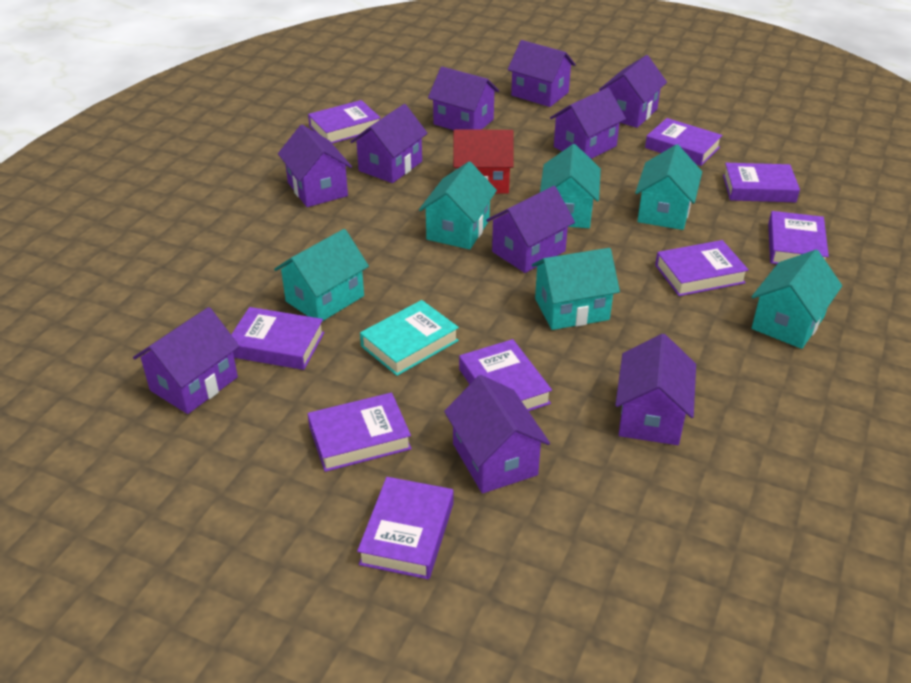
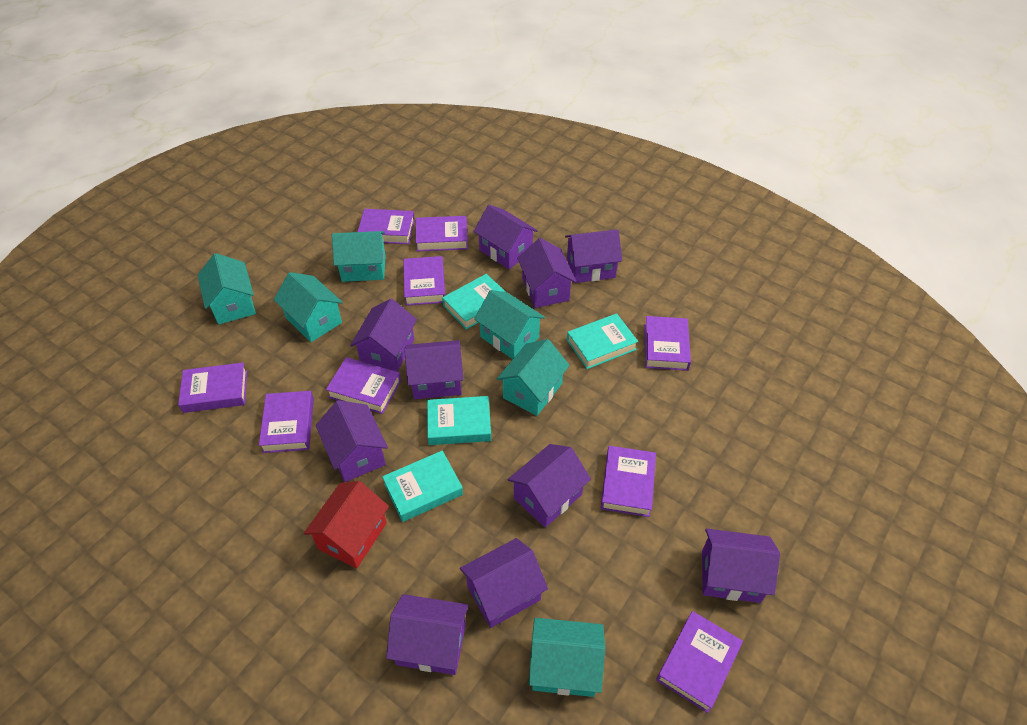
turquoise book: 1 -> 4

